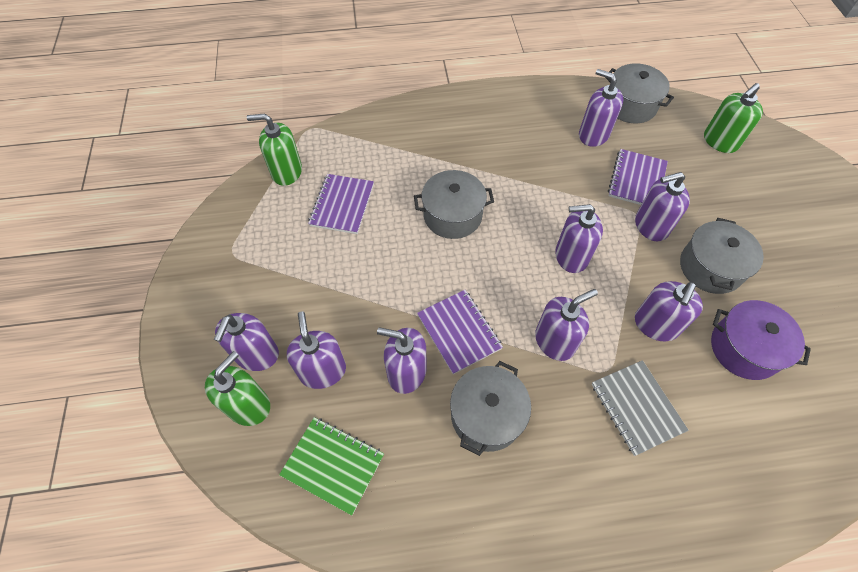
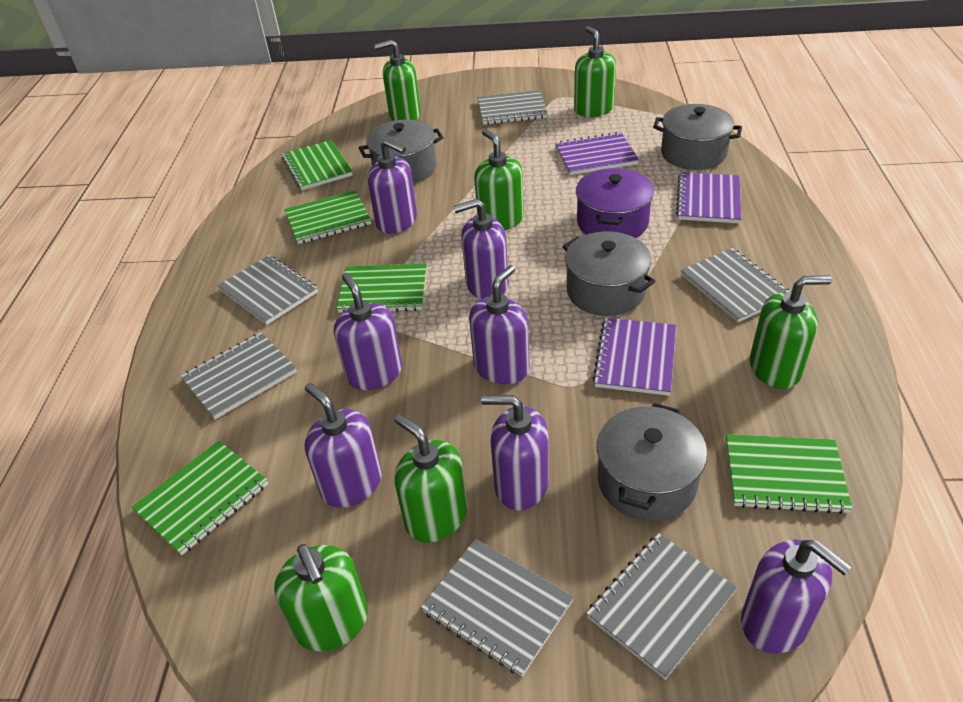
green notebook: 1 -> 5
green soap dispenser: 3 -> 6
grey notebook: 1 -> 6
purple soap dispenser: 8 -> 7

